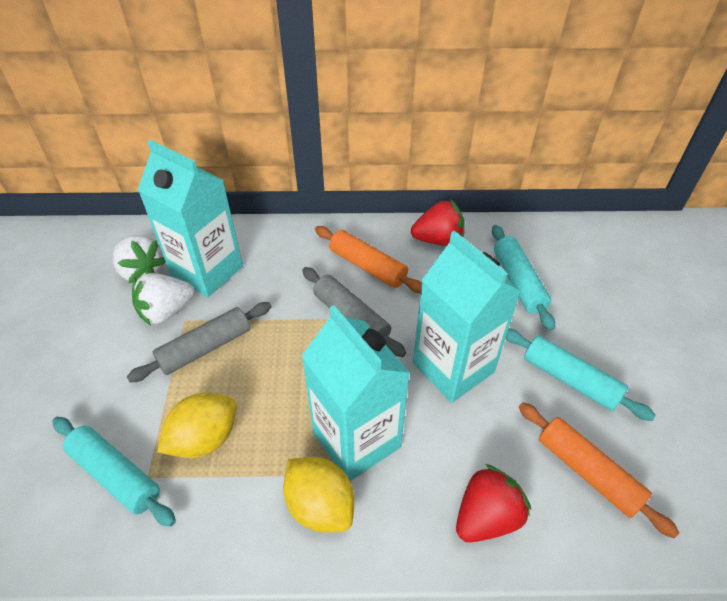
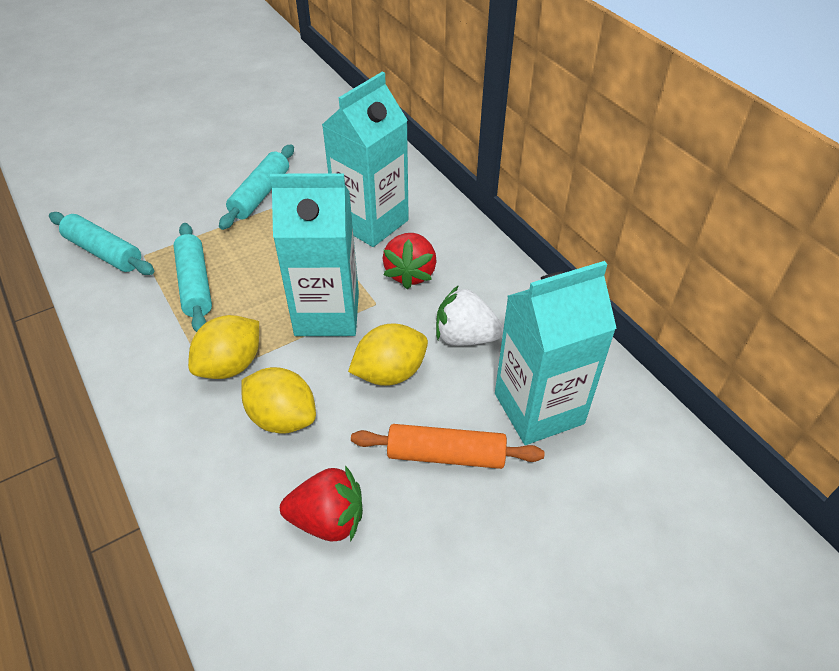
grey rolling pin: 2 -> 0
orange rolling pin: 2 -> 1
white strawberry: 2 -> 1
yellow lemon: 2 -> 3

